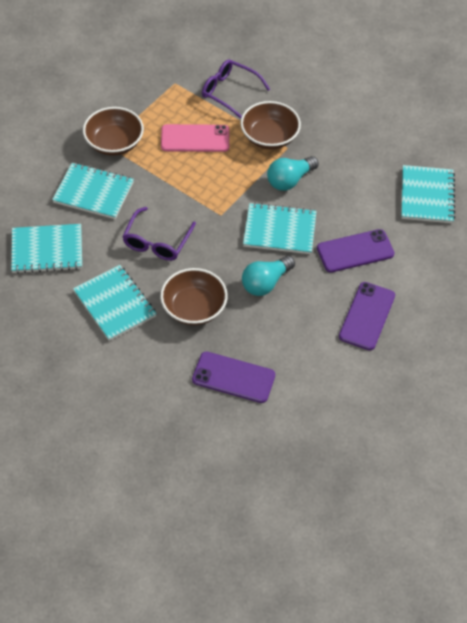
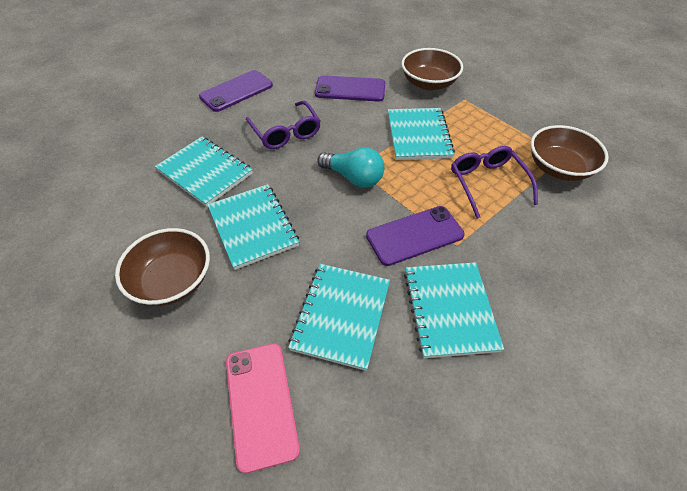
turquoise light bulb: 2 -> 1

